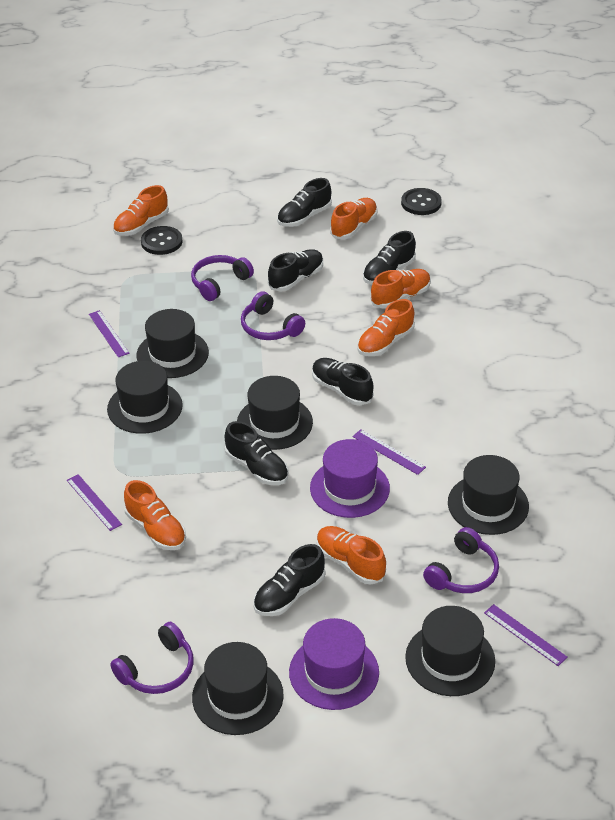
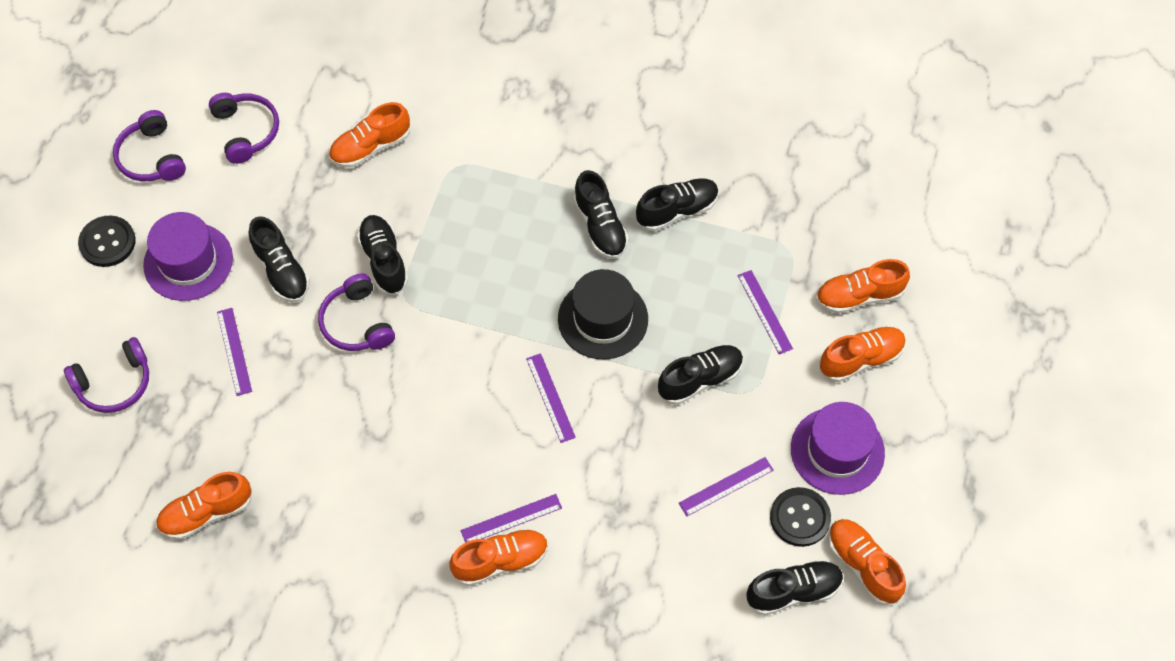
black hat: 6 -> 1
purple ruler: 4 -> 5

